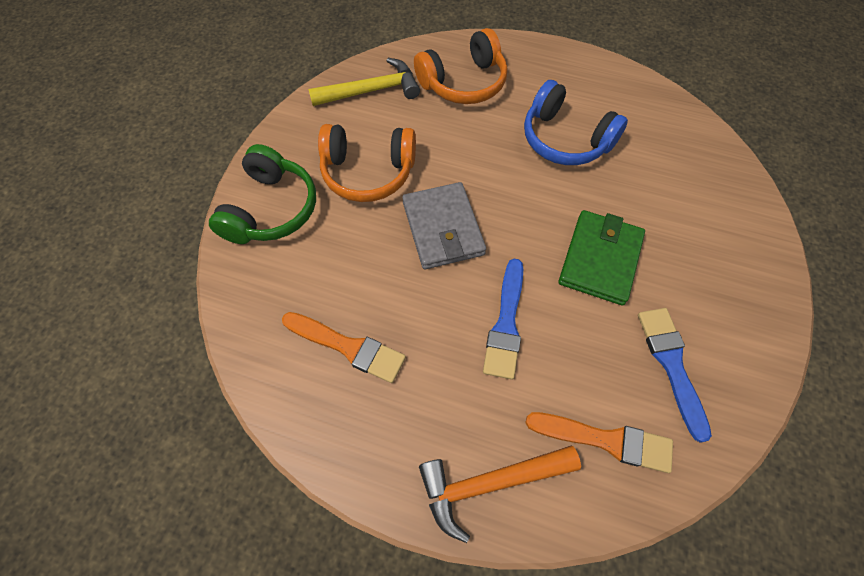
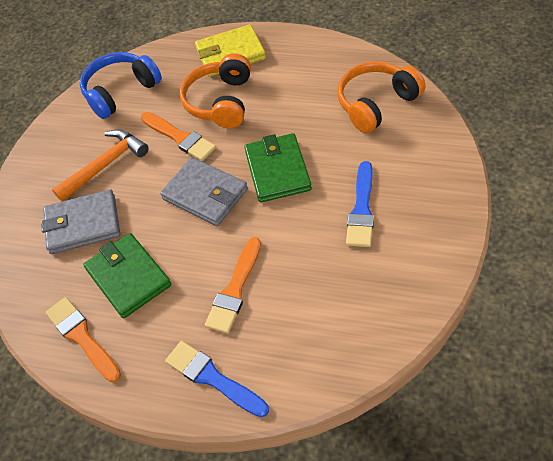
green headphones: 1 -> 0
green wallet: 1 -> 2
grey wallet: 1 -> 2
orange brush: 2 -> 3
yellow hammer: 1 -> 0
yellow wallet: 0 -> 1

